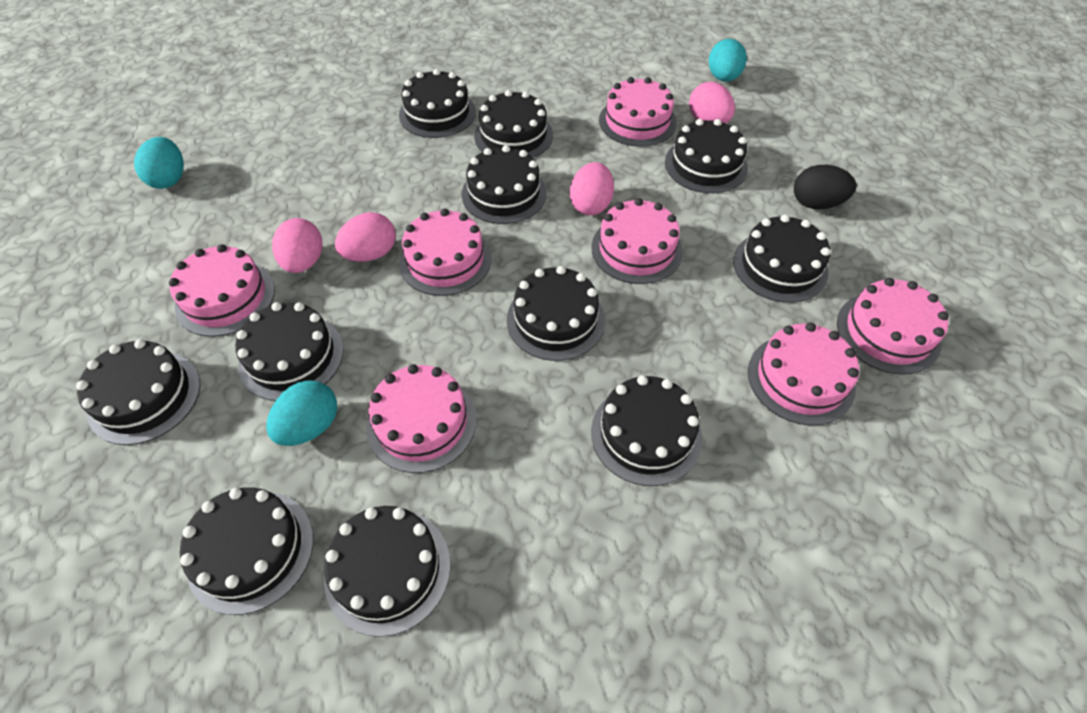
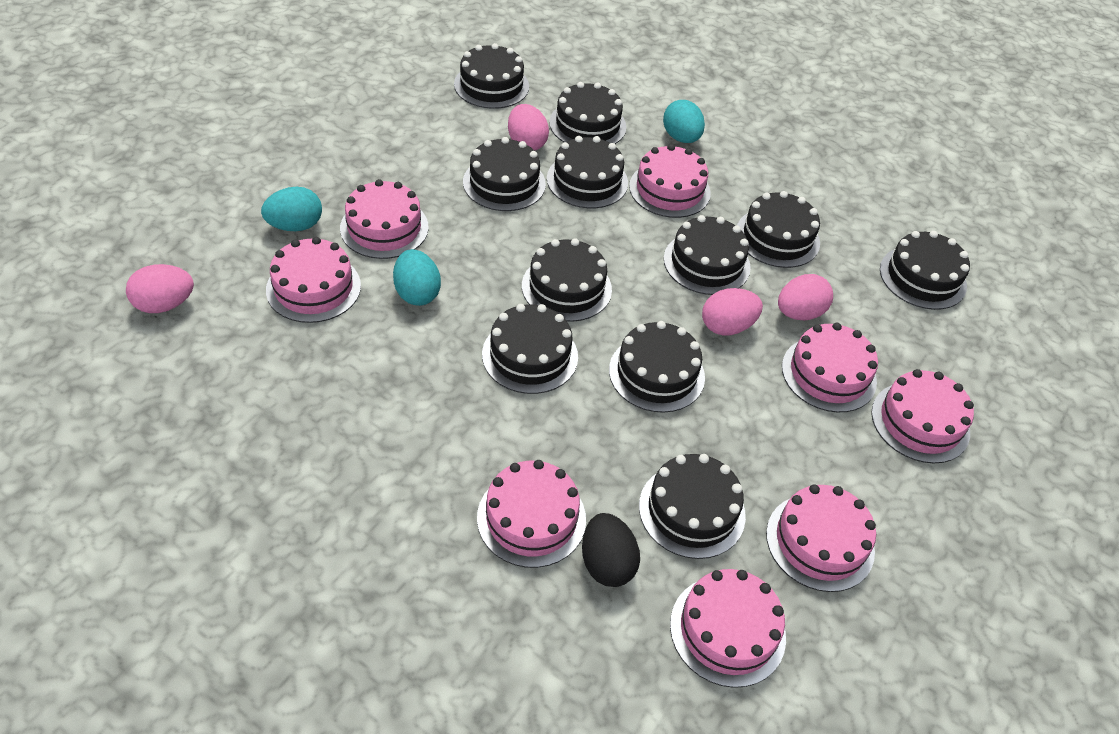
pink cake: 7 -> 8

